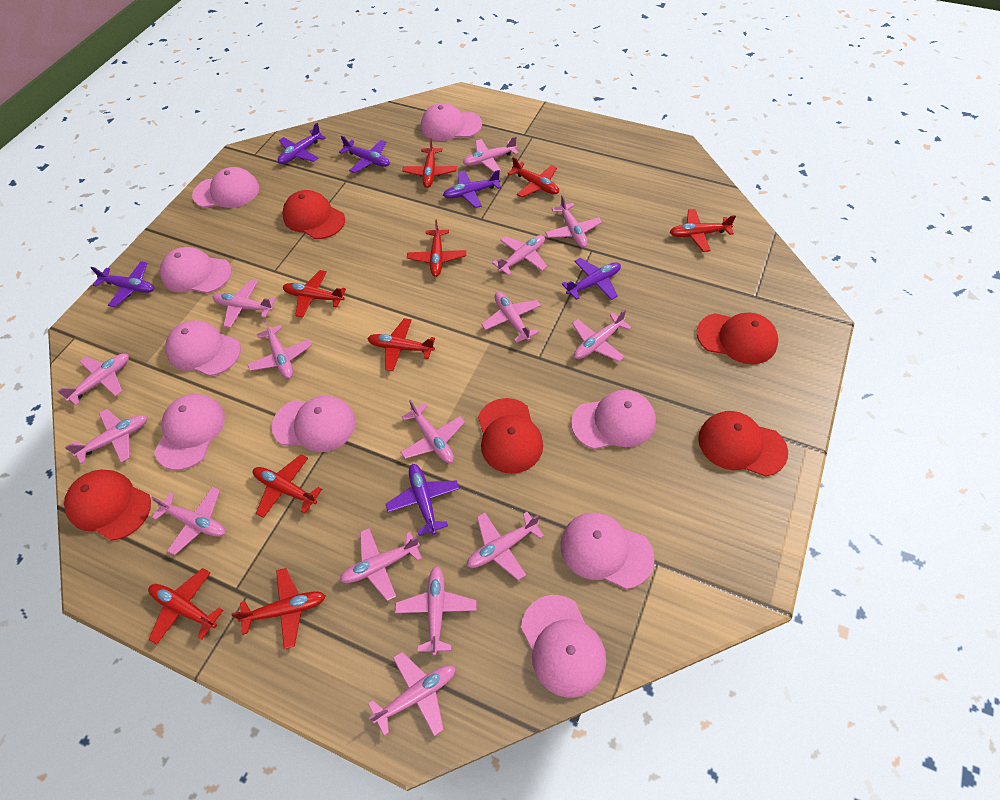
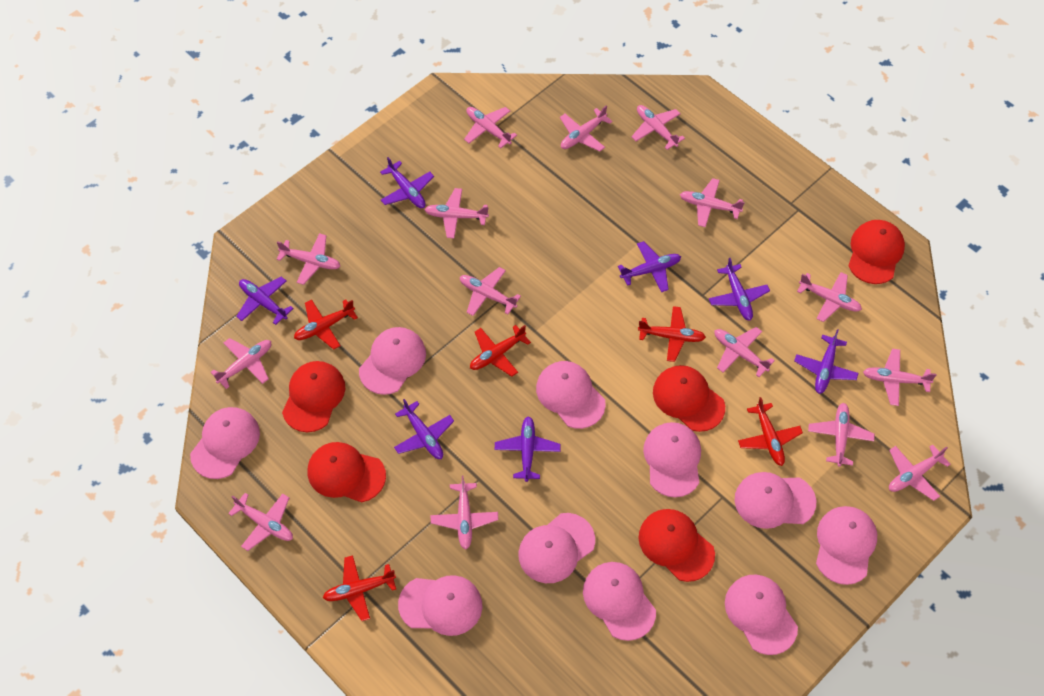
pink cap: 9 -> 10
purple plane: 6 -> 7
red plane: 9 -> 5

